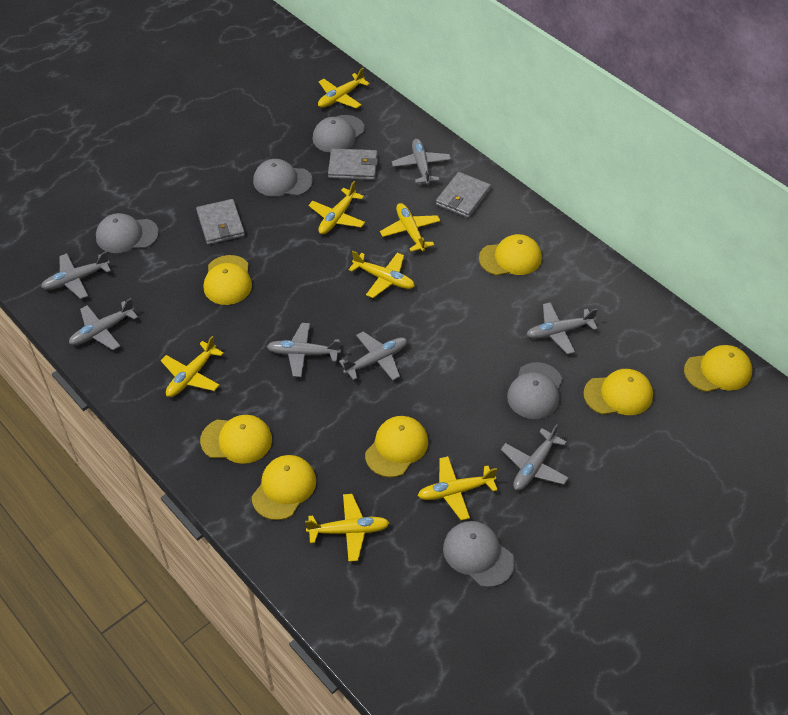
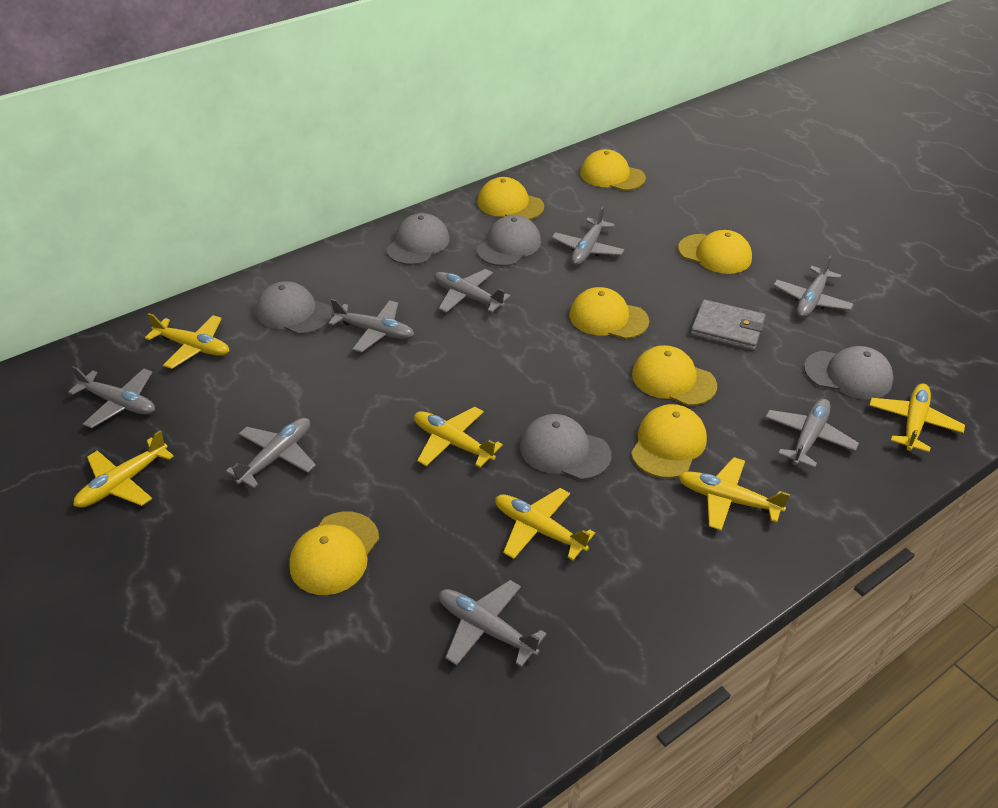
grey plane: 7 -> 8
grey wallet: 3 -> 1
yellow plane: 7 -> 6

